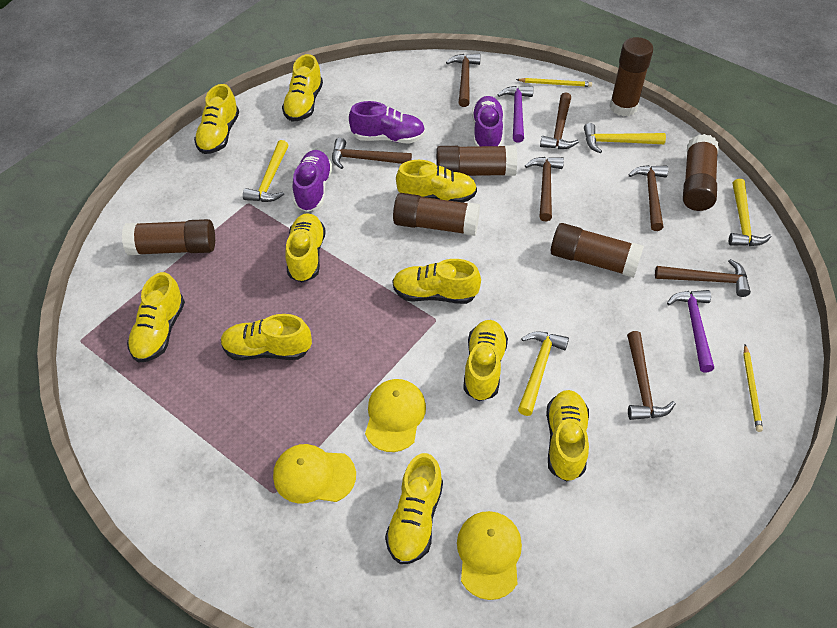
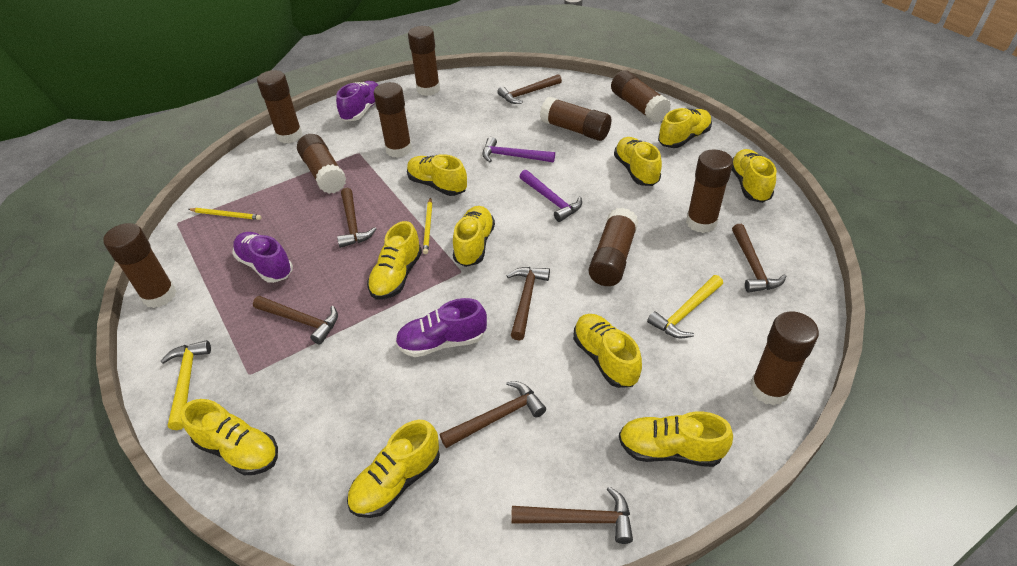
brown glue stick: 6 -> 10
yellow cap: 3 -> 0
yellow hammer: 4 -> 2

